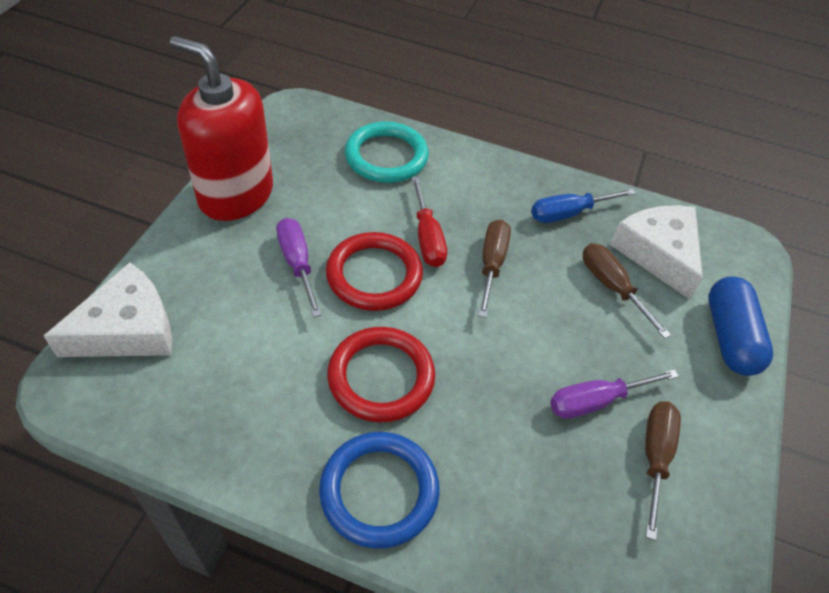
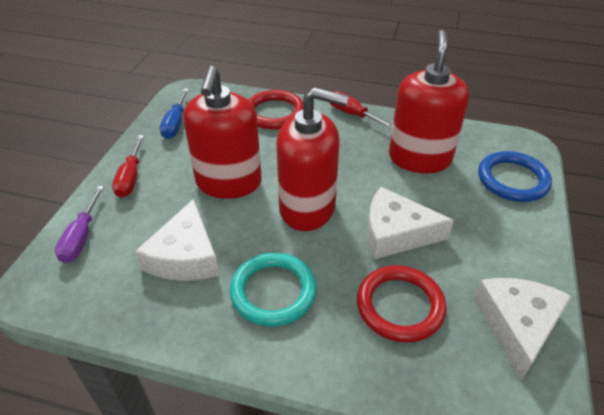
blue capsule: 1 -> 0
brown screwdriver: 3 -> 0
purple screwdriver: 2 -> 1
red screwdriver: 1 -> 2
red soap dispenser: 1 -> 3
white cheese: 2 -> 3

